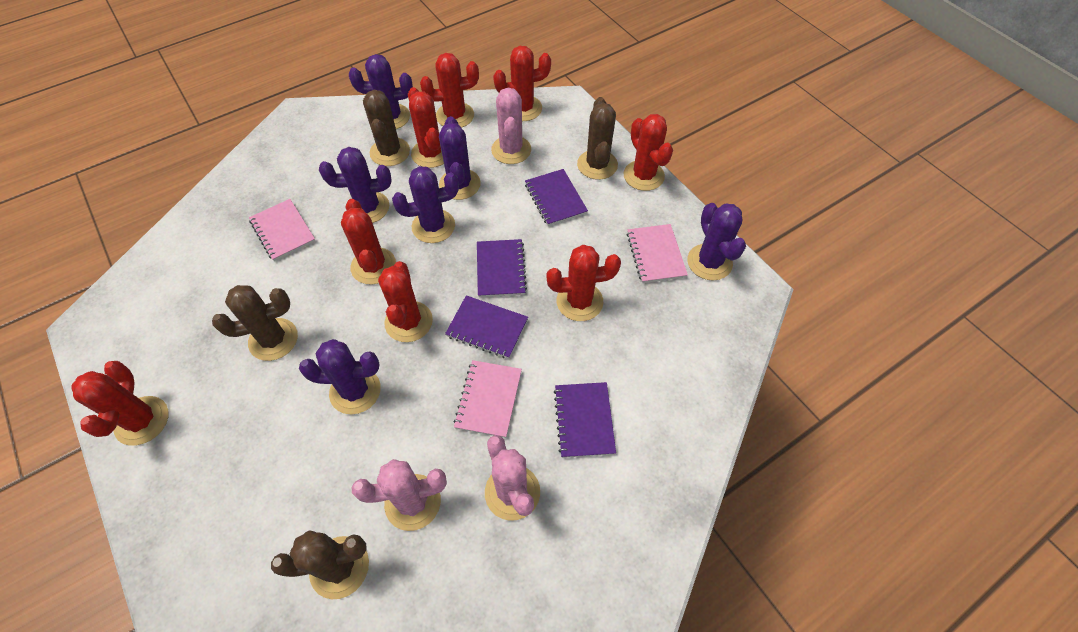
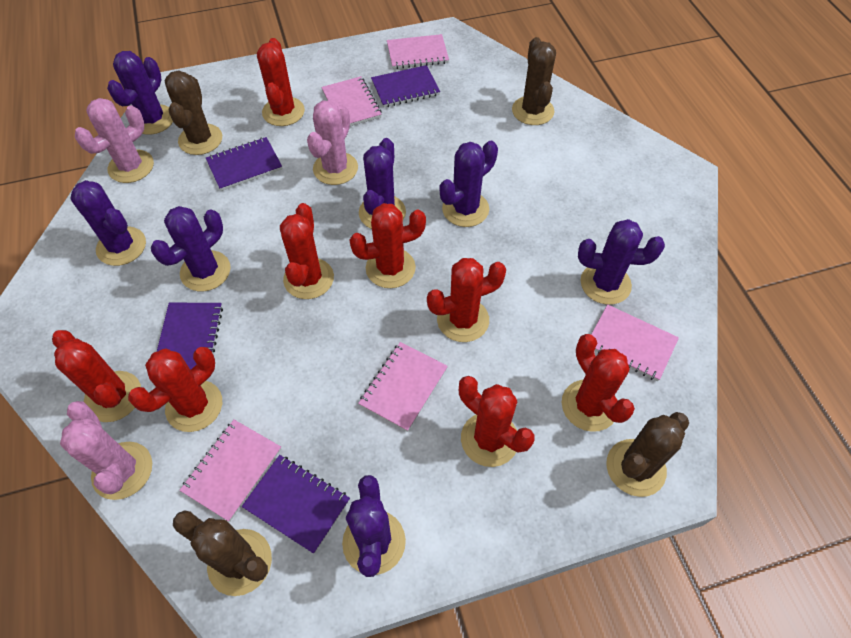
pink notebook: 3 -> 5
purple cactus: 6 -> 7

